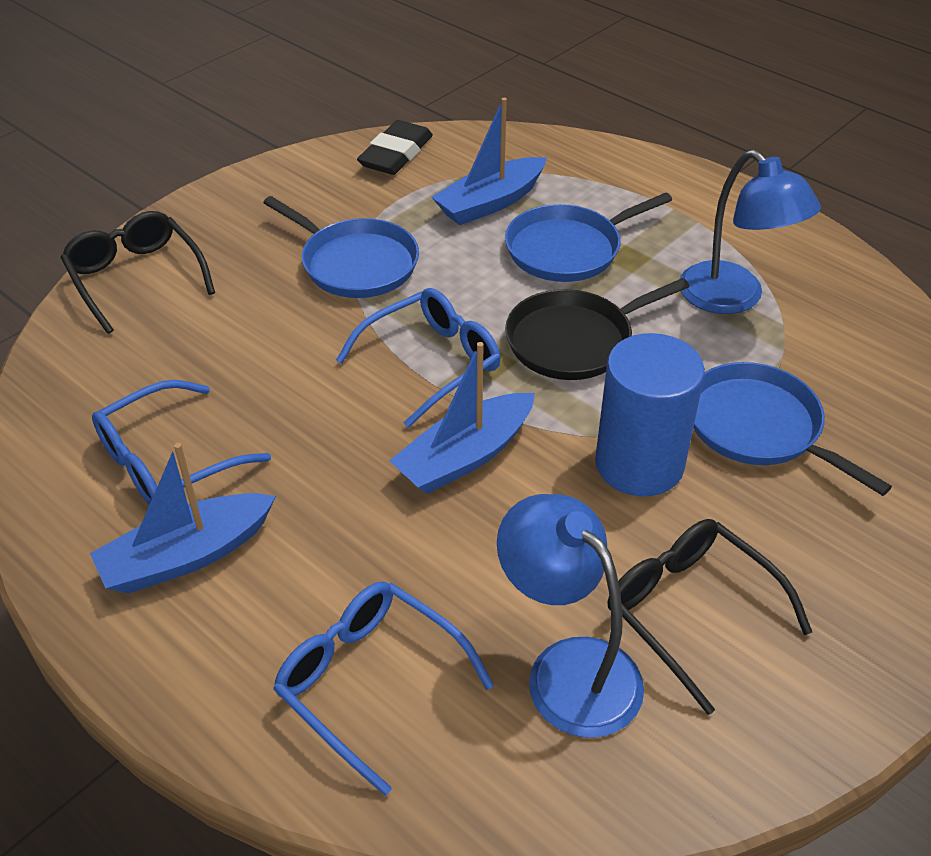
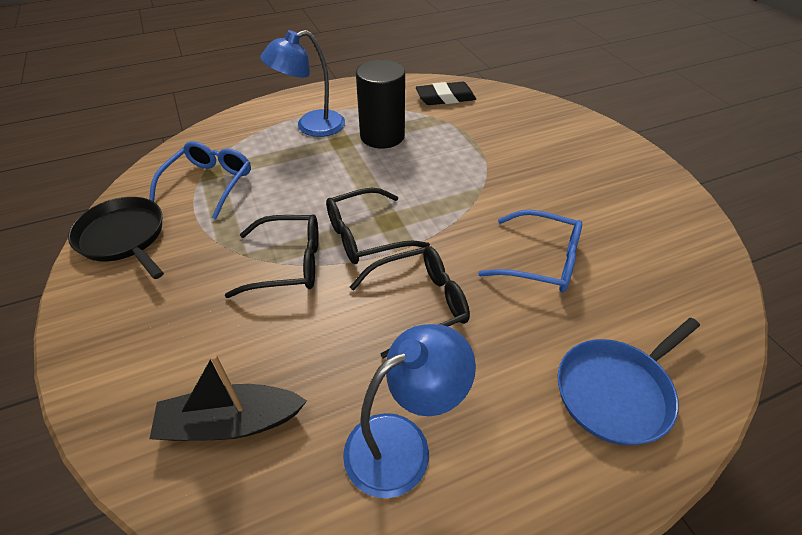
black boat: 0 -> 1
black cylinder: 0 -> 1
black glasses: 2 -> 3
blue boat: 3 -> 0
blue cylinder: 1 -> 0
blue glasses: 3 -> 2
blue pan: 3 -> 1

